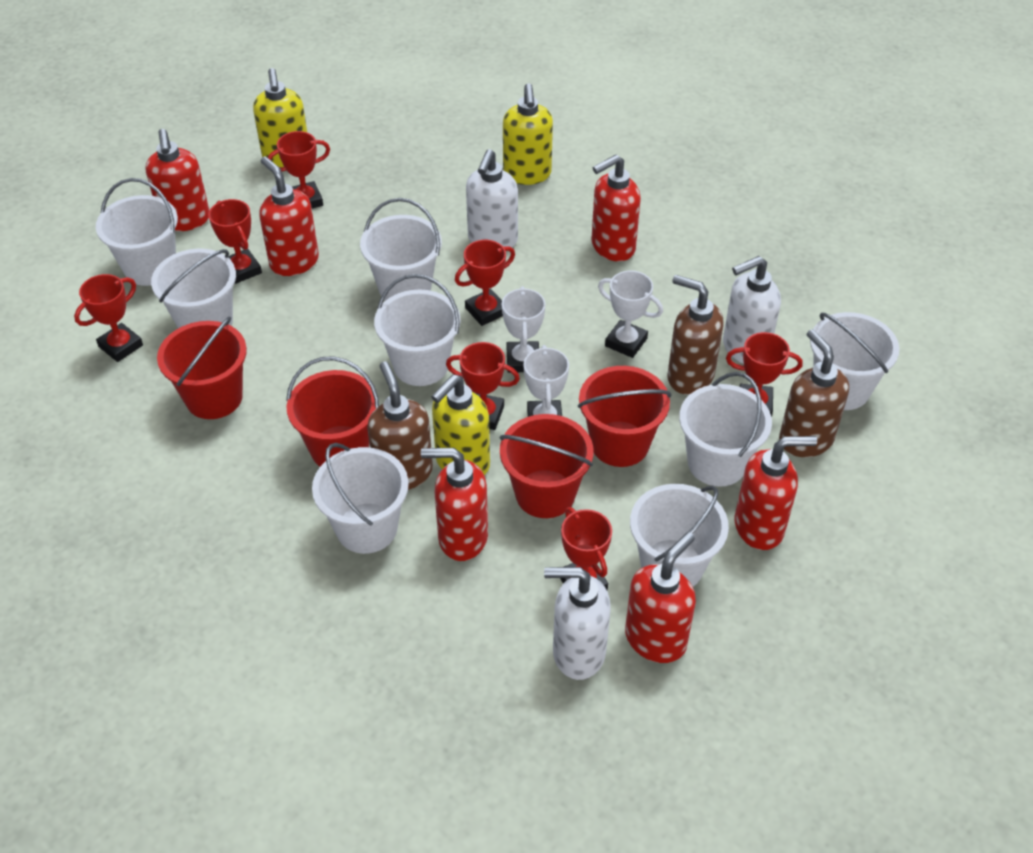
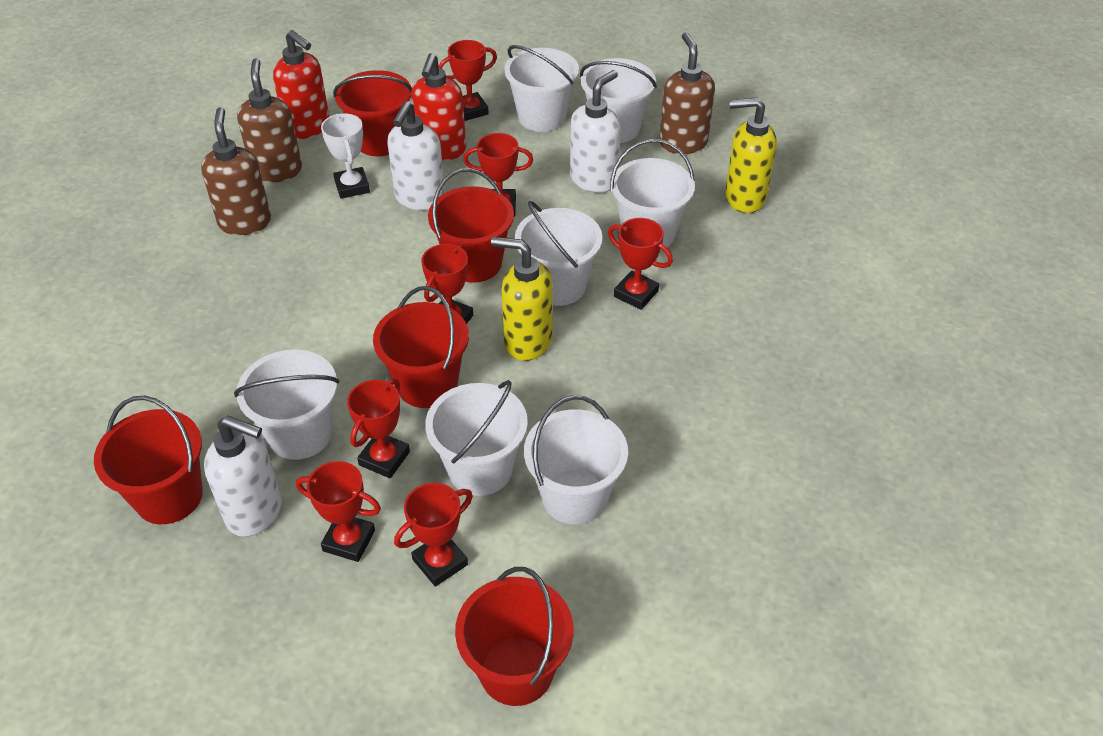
red bucket: 4 -> 5
red soap dispenser: 6 -> 2
white bucket: 8 -> 7
white trophy: 3 -> 1
yellow soap dispenser: 3 -> 2

